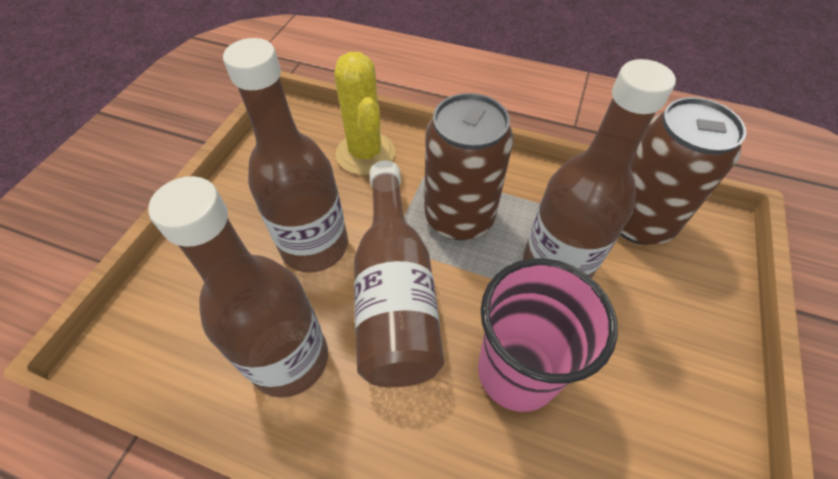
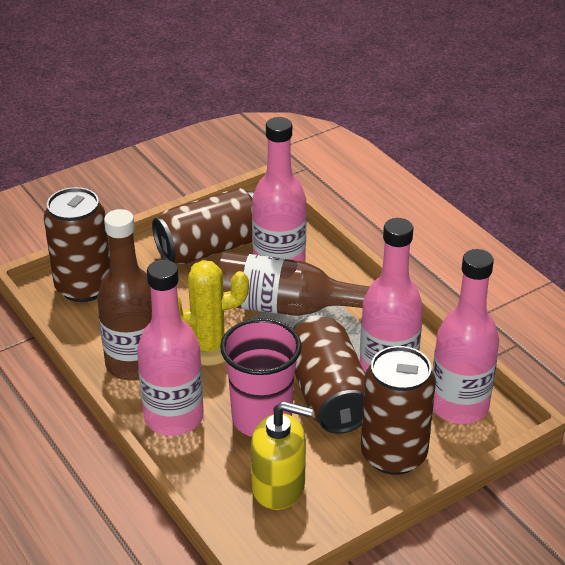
brown bottle: 4 -> 2
brown can: 2 -> 4
pink bottle: 0 -> 4
yellow soap dispenser: 0 -> 1

